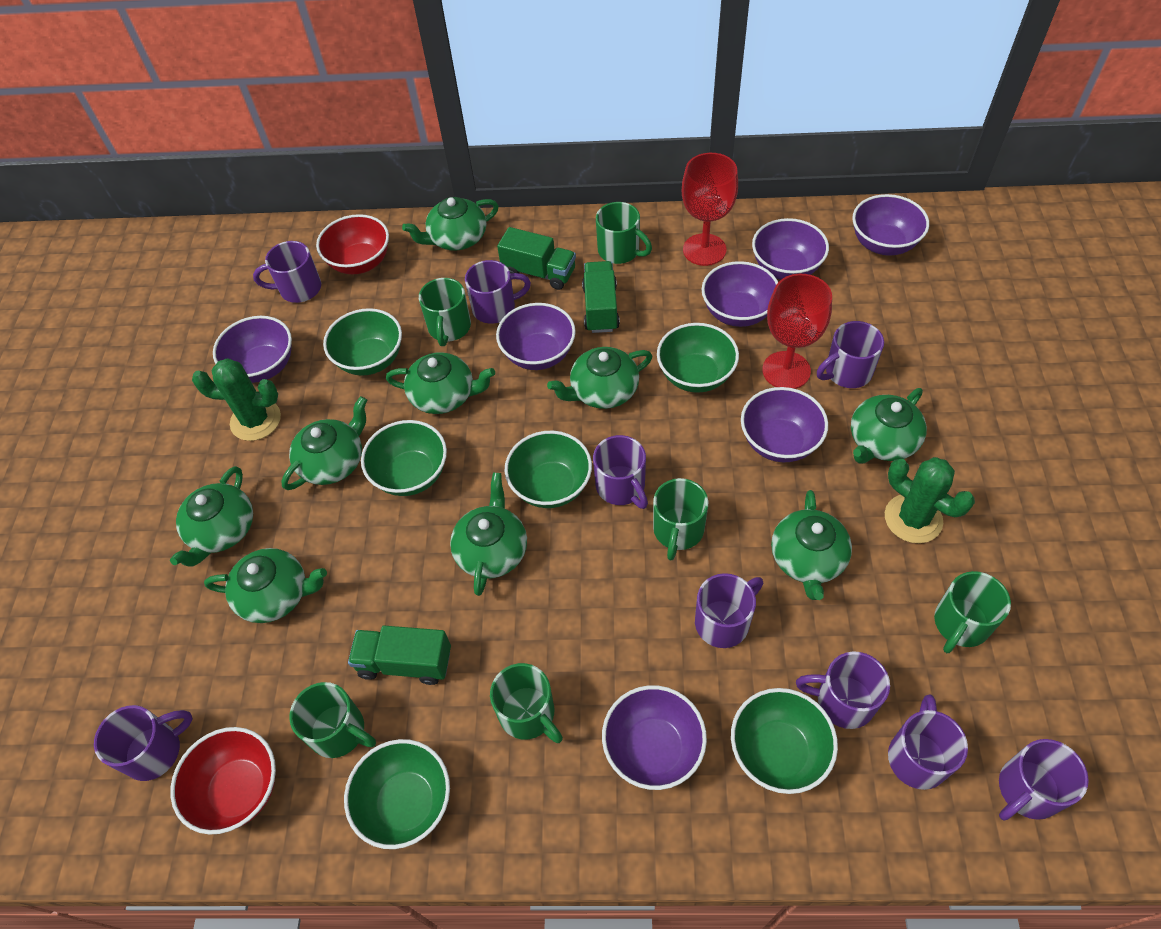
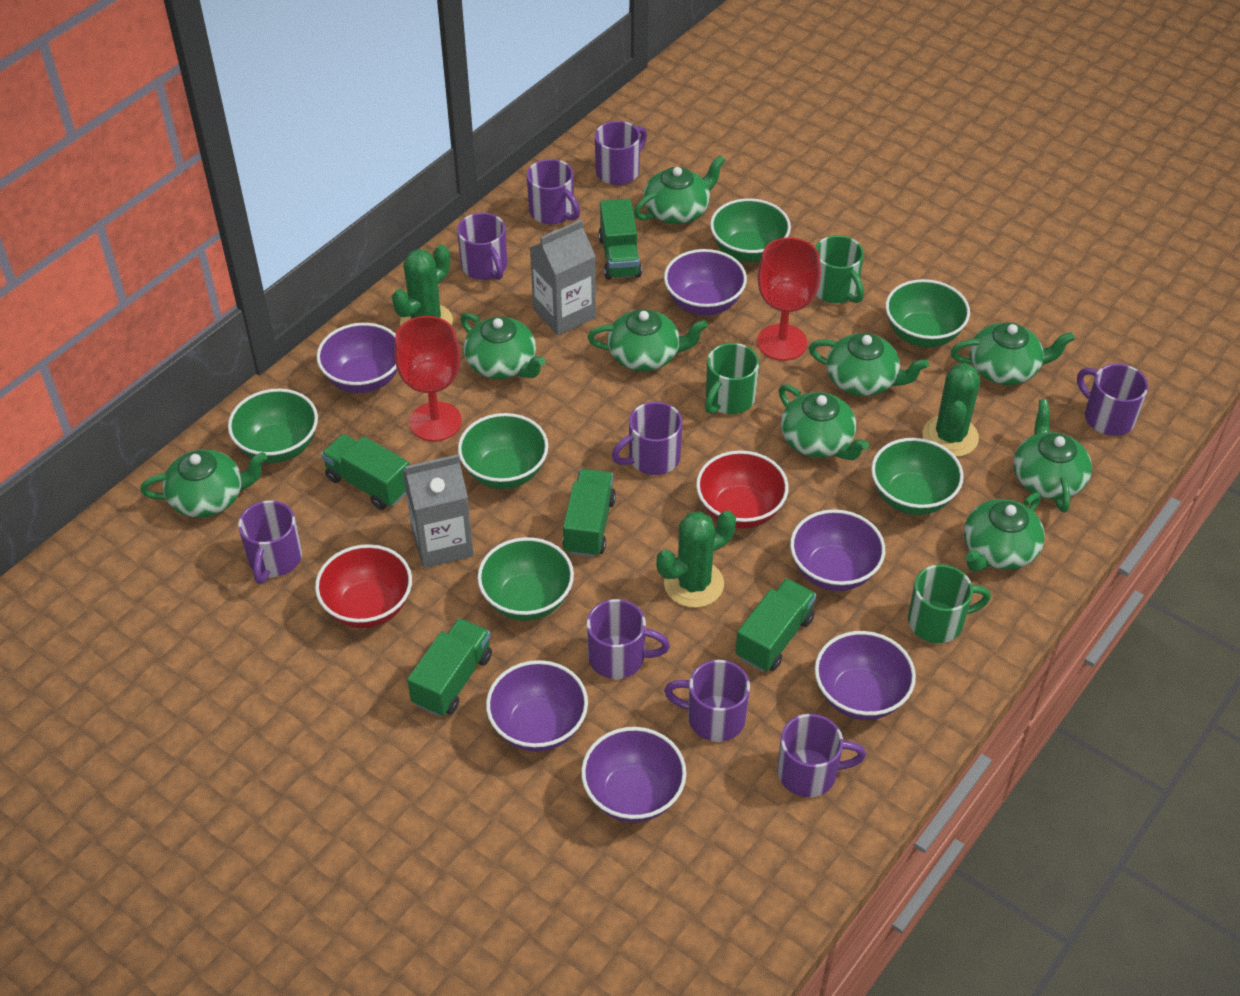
green cactus: 2 -> 3
green mug: 6 -> 3
green truck: 3 -> 5
grey carton: 0 -> 2
purple bowl: 7 -> 6

